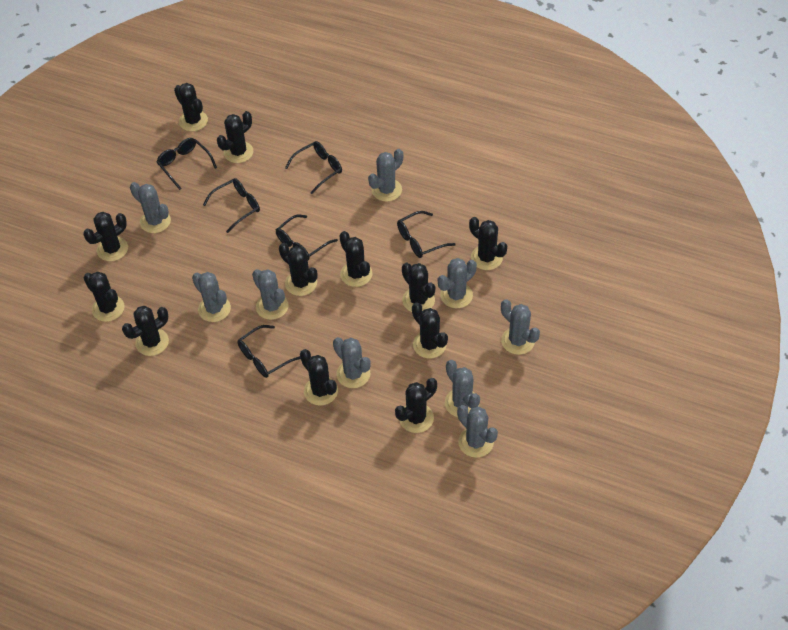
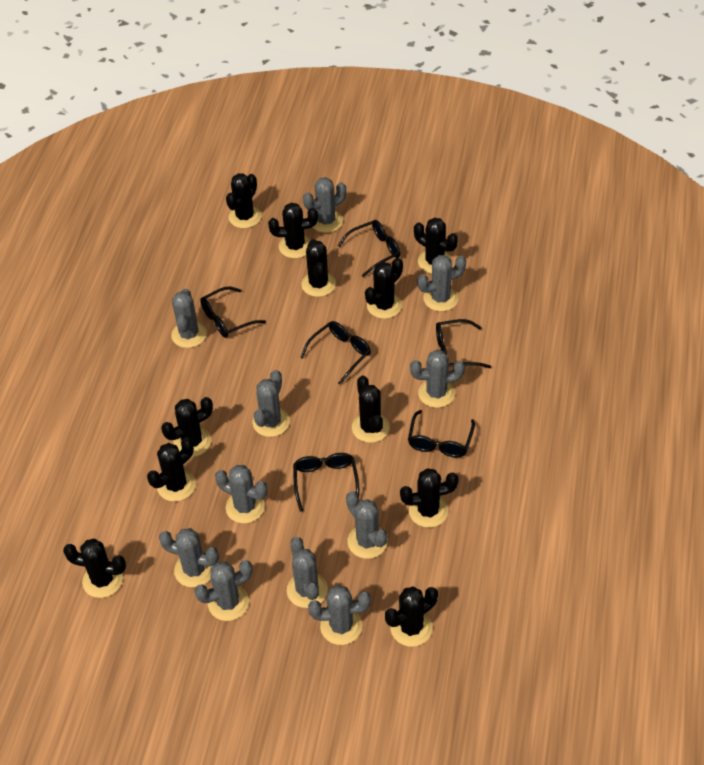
black cactus: 12 -> 11
grey cactus: 9 -> 11

